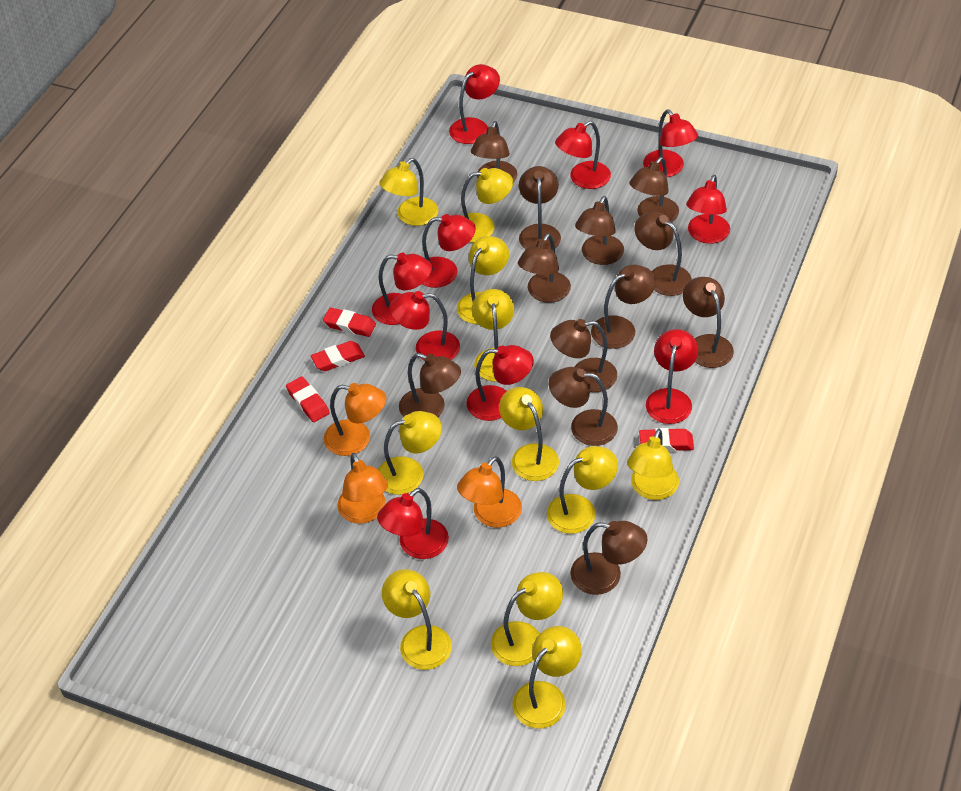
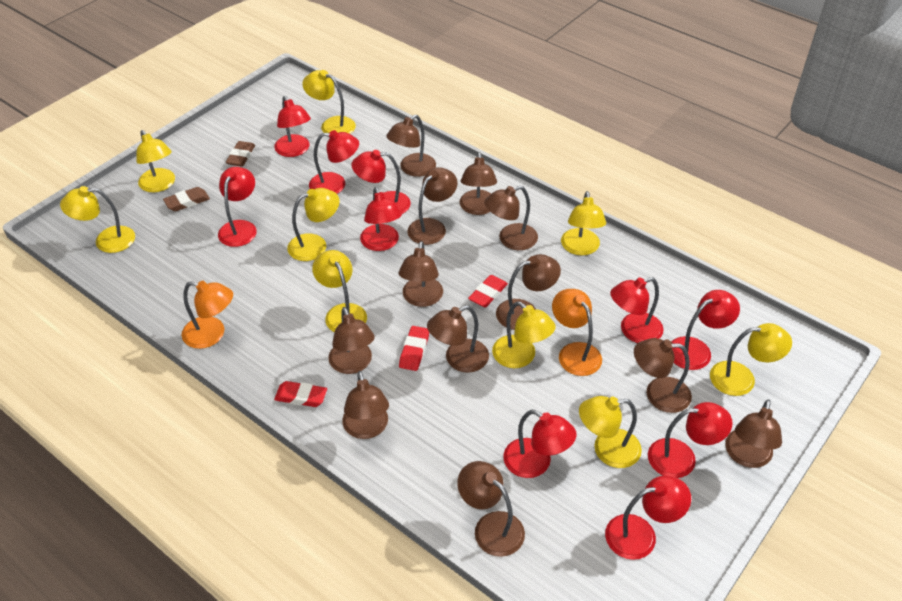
brown eraser: 0 -> 2
orange lamp: 3 -> 2
red eraser: 4 -> 3
yellow lamp: 11 -> 9

